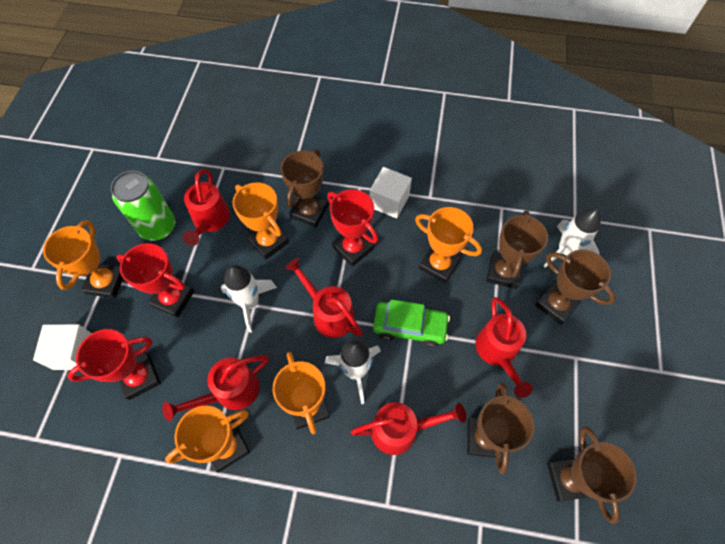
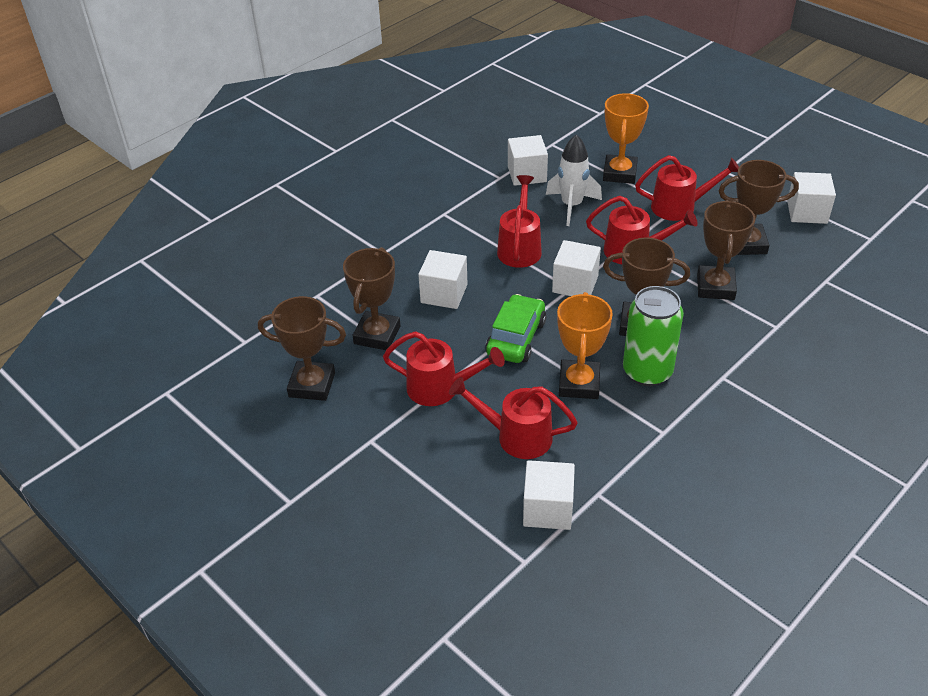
orange trophy: 5 -> 2
red trophy: 3 -> 0
white cube: 2 -> 5
white rocket: 3 -> 1

